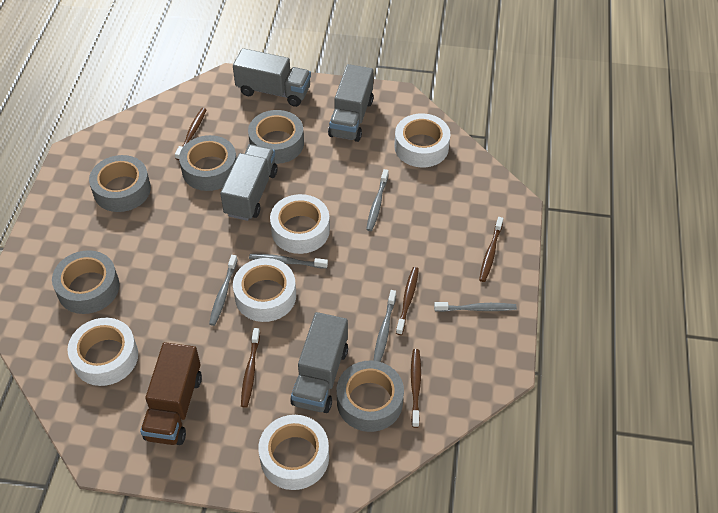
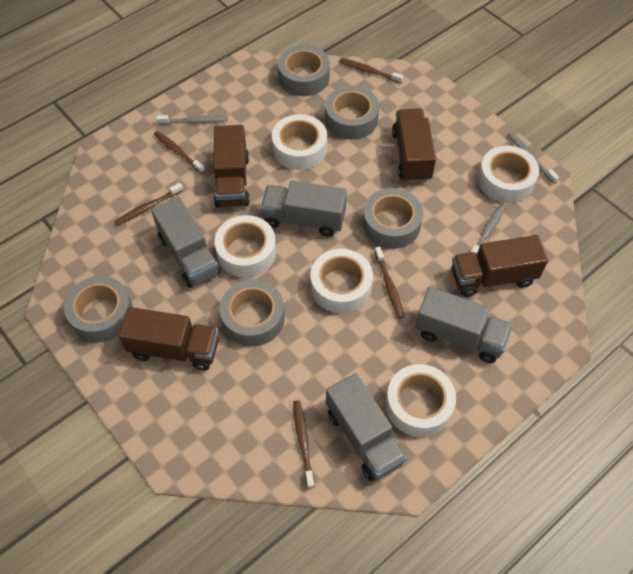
brown truck: 1 -> 4
grey toothbrush: 5 -> 3

